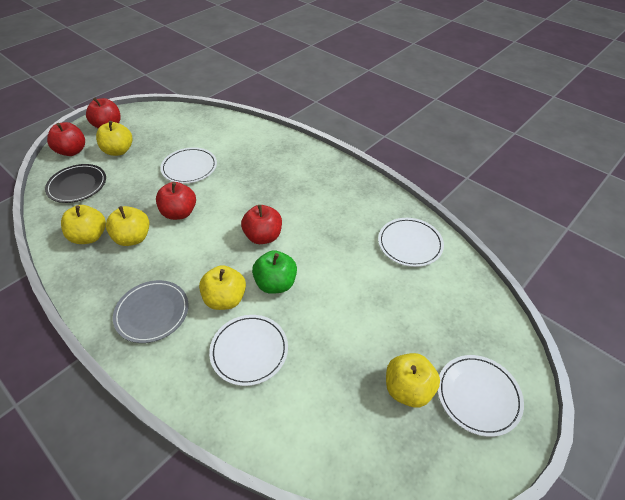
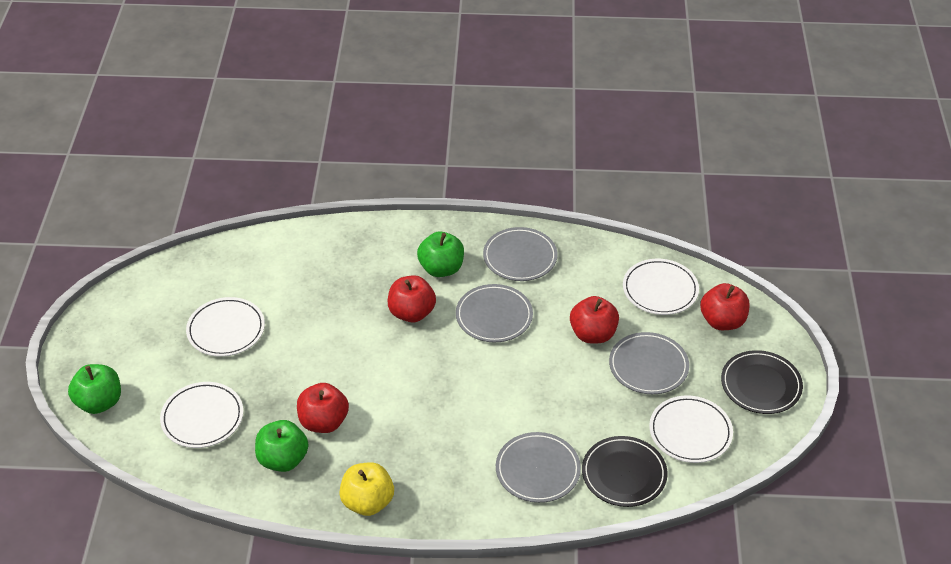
black plate: 1 -> 2
green apple: 1 -> 3
grey plate: 1 -> 4
yellow apple: 5 -> 1

